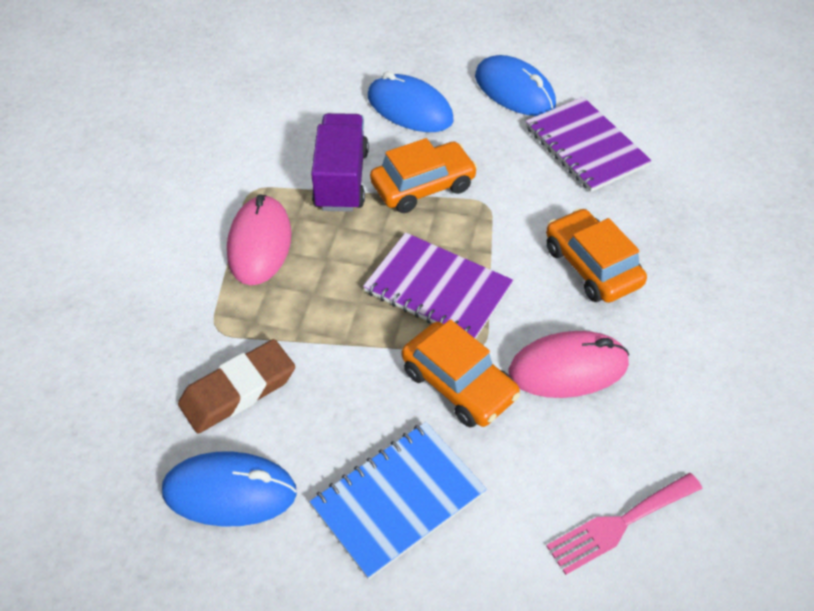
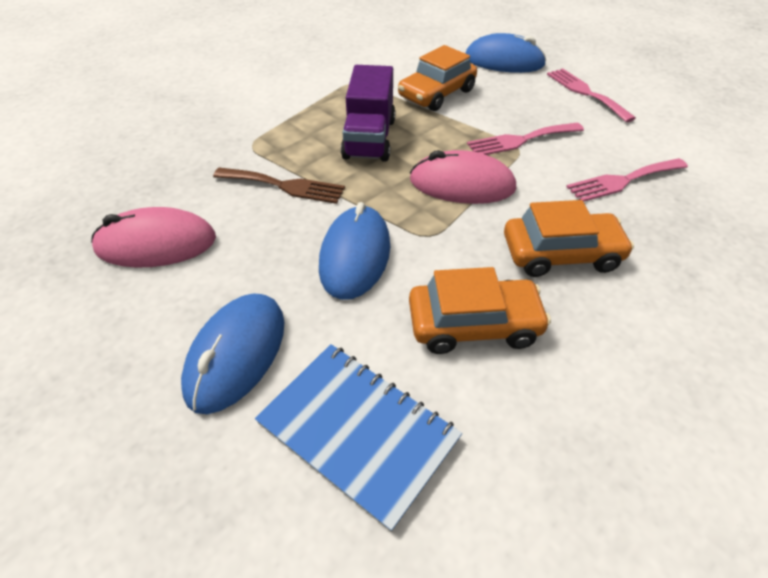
brown eraser: 1 -> 0
brown fork: 0 -> 1
pink fork: 1 -> 3
purple notebook: 2 -> 0

